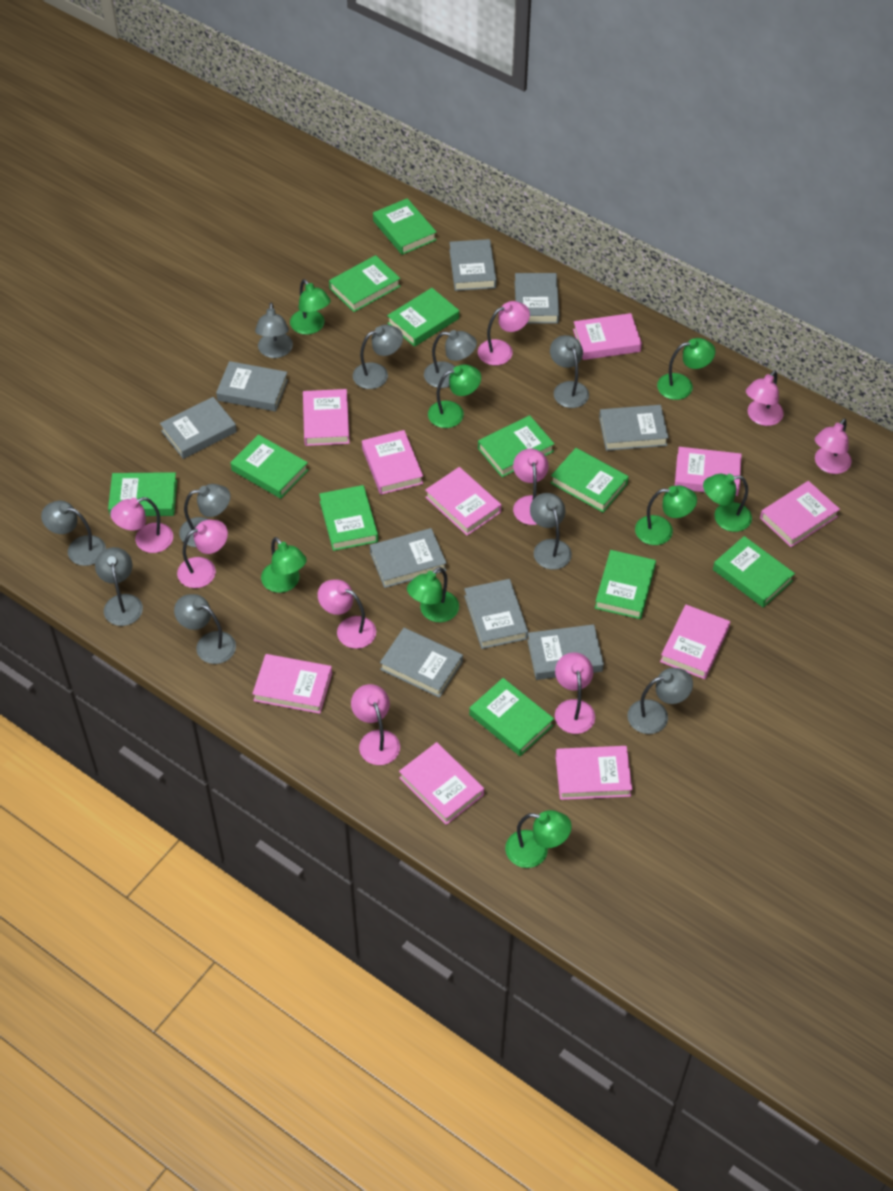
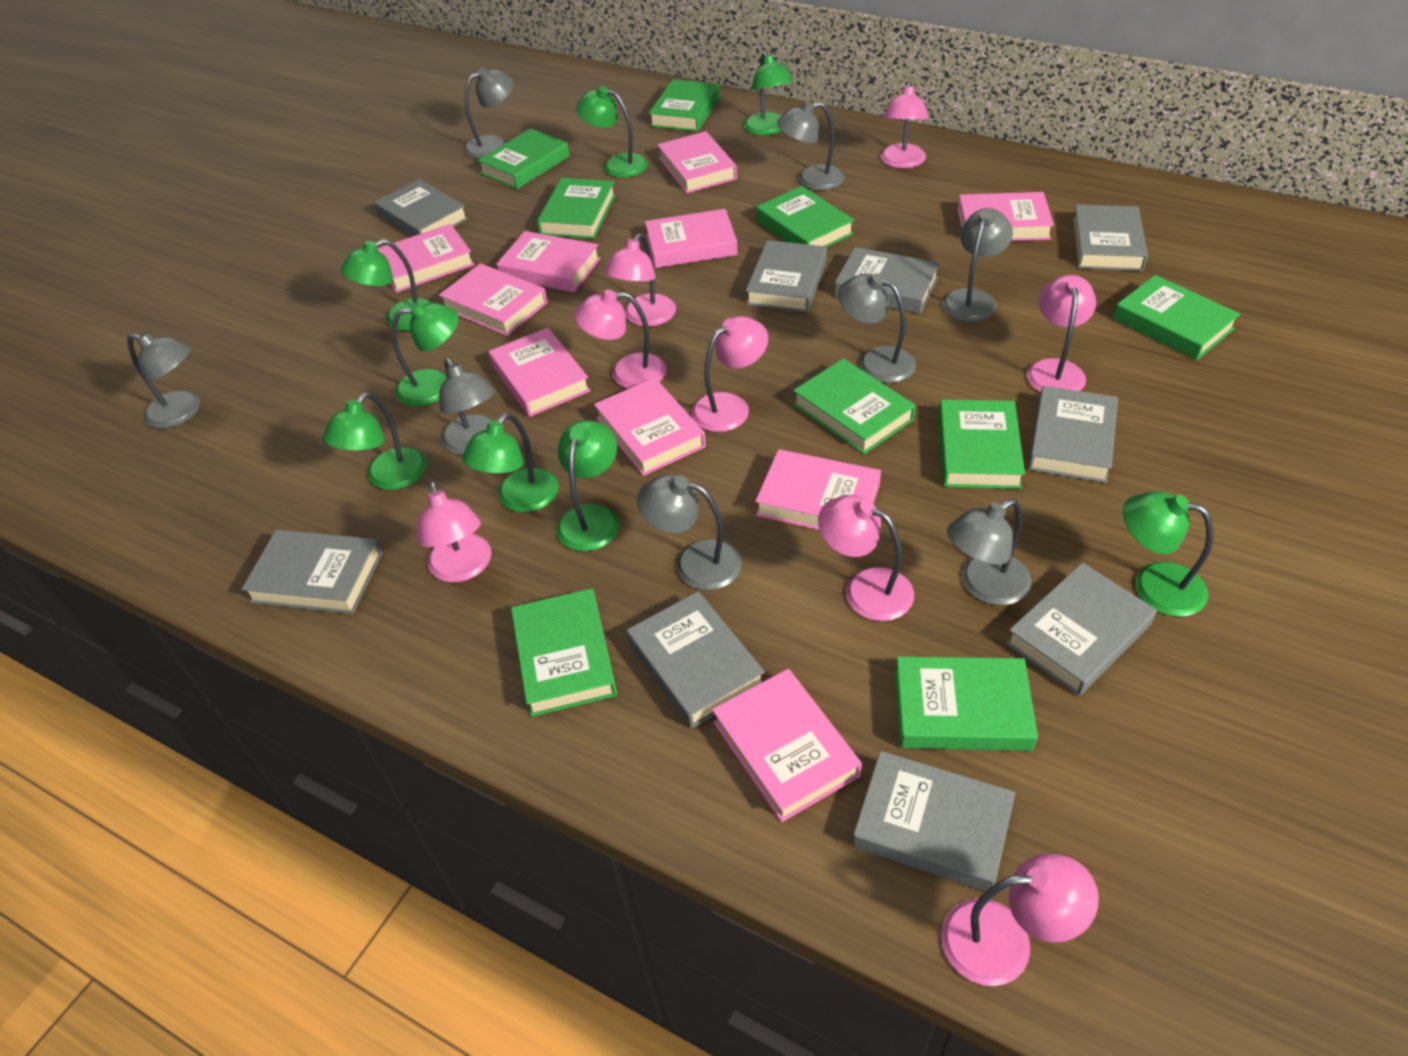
green book: 11 -> 9
grey lamp: 10 -> 8
pink lamp: 9 -> 8

